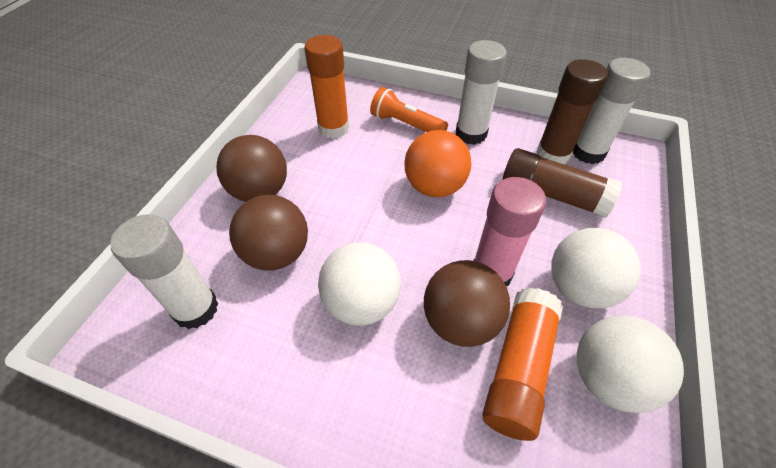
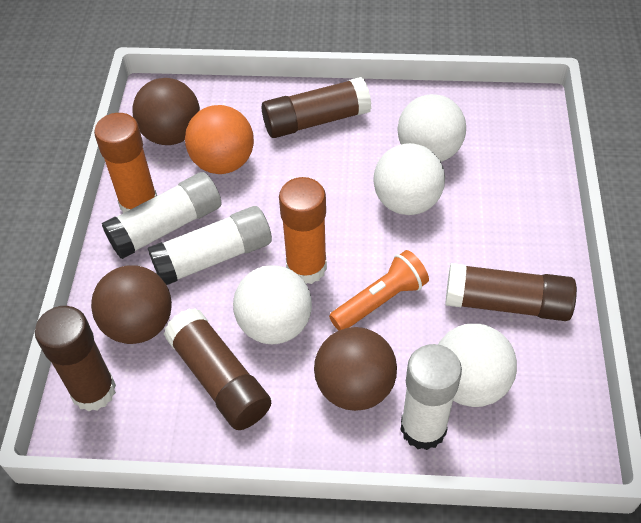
brown glue stick: 2 -> 4
pink glue stick: 1 -> 0
white ball: 3 -> 4

